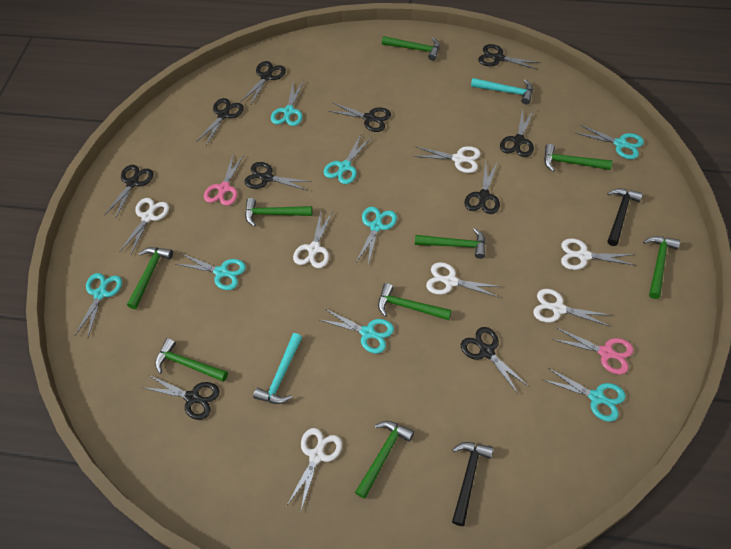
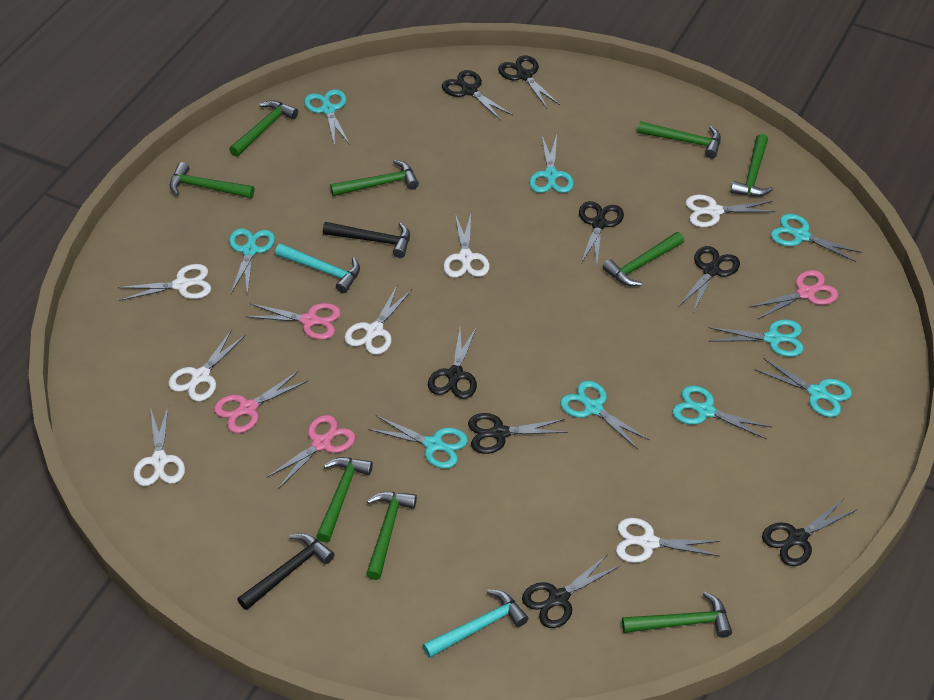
black scissors: 10 -> 8
pink scissors: 2 -> 4
turquoise scissors: 8 -> 9

